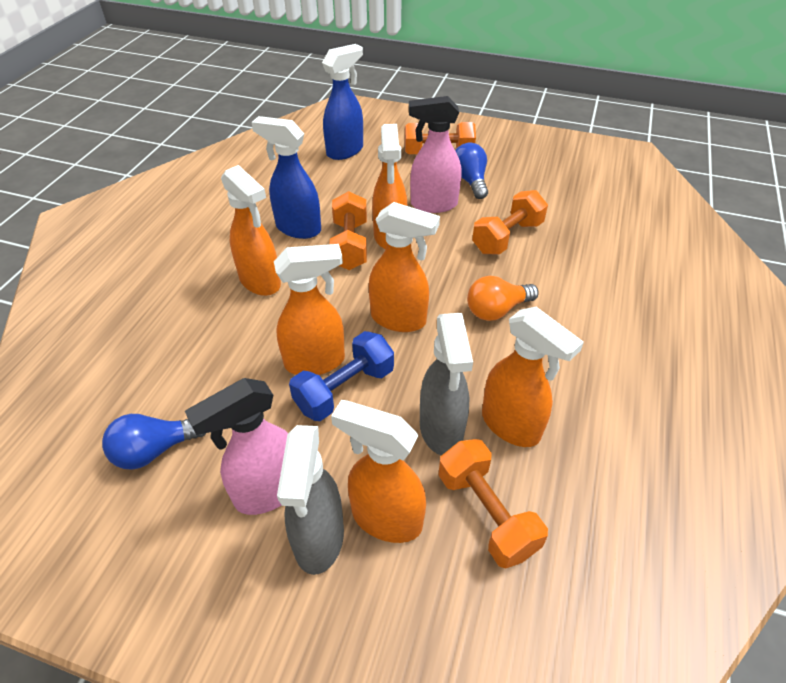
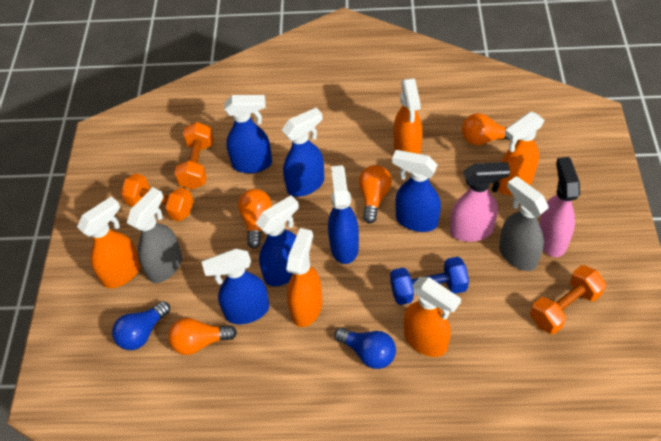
blue spray bottle: 2 -> 6
orange dumbbell: 4 -> 3
orange light bulb: 1 -> 4
orange spray bottle: 6 -> 5

